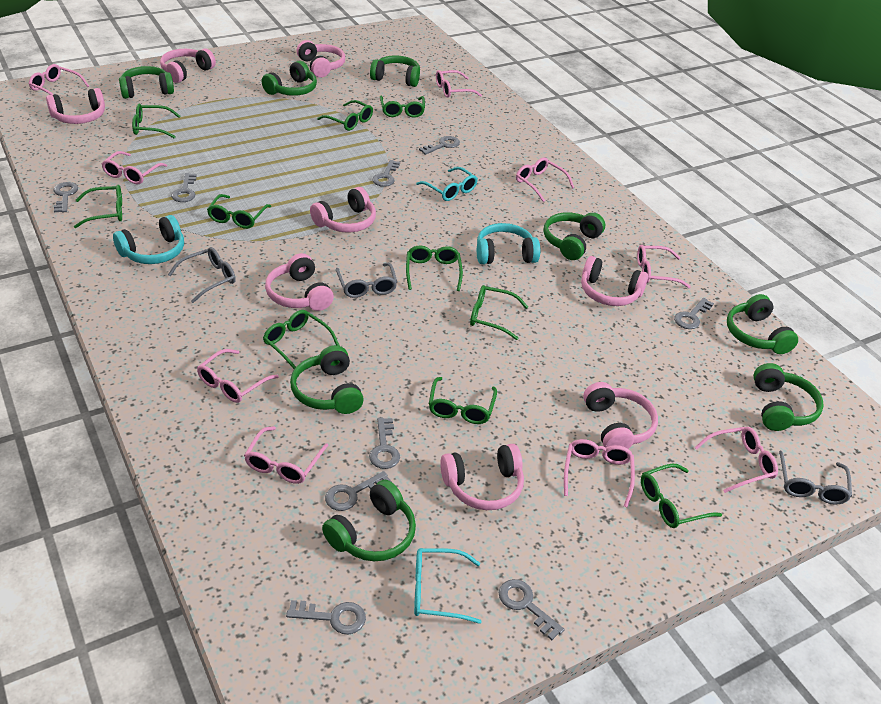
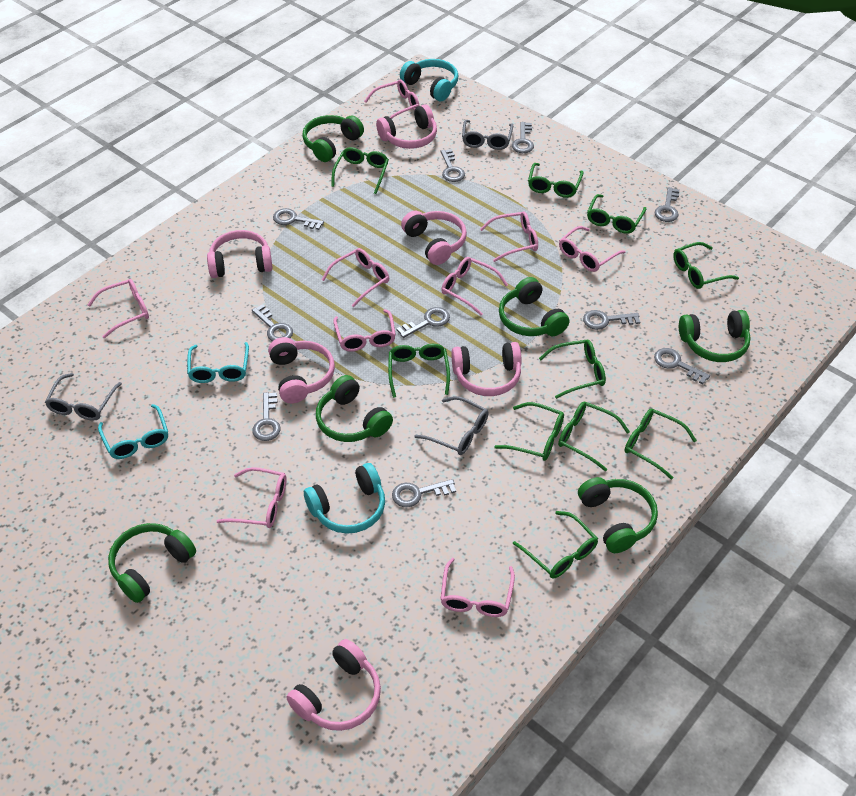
green headphones: 8 -> 6
grey key: 9 -> 10
pink headphones: 8 -> 6

